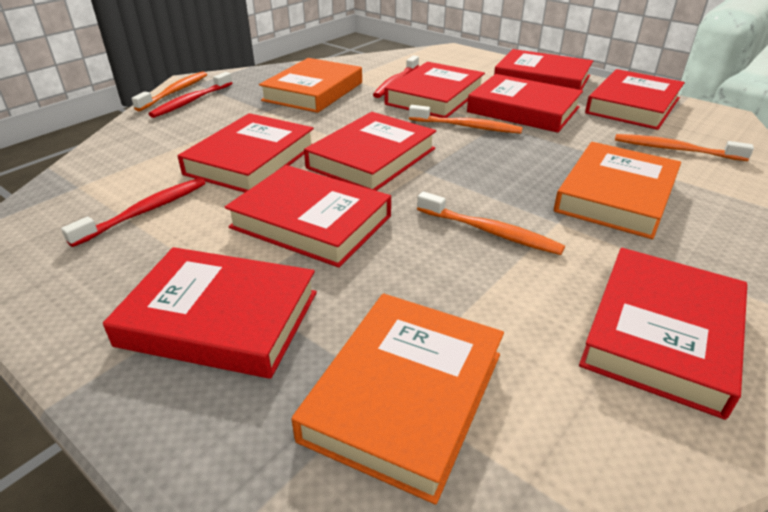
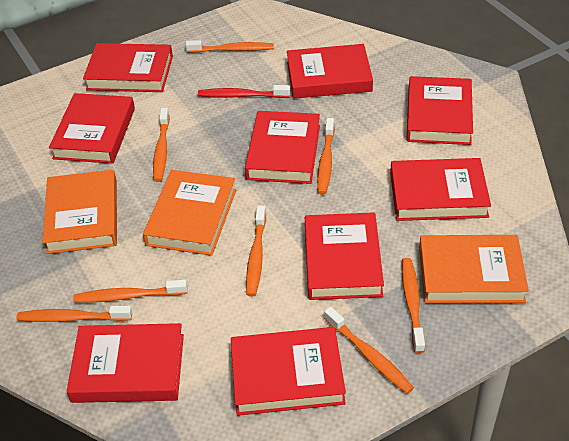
orange toothbrush: 4 -> 8
red toothbrush: 3 -> 1

